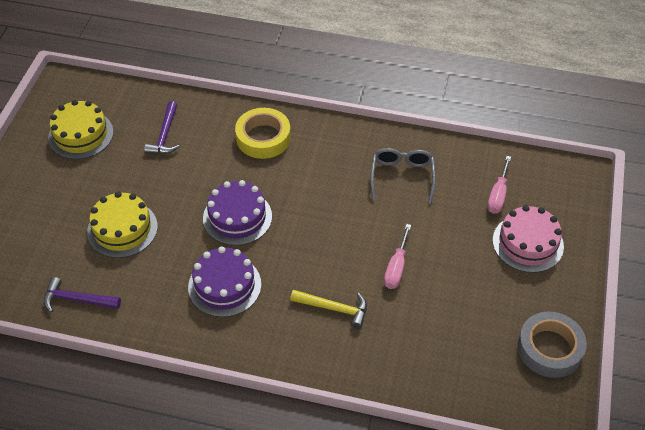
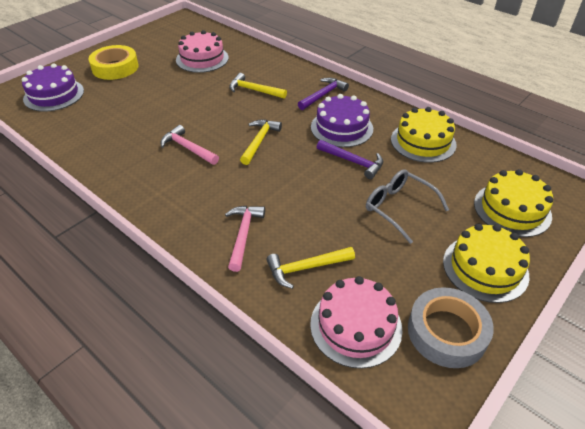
pink cake: 1 -> 2
pink hammer: 0 -> 2
pink screwdriver: 2 -> 0
yellow cake: 2 -> 3
yellow hammer: 1 -> 3

